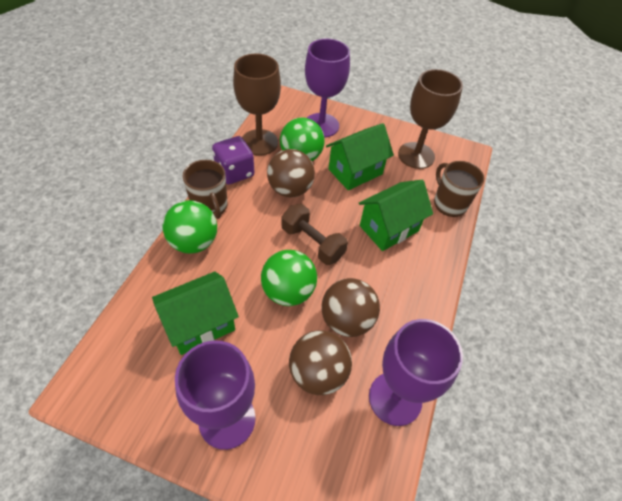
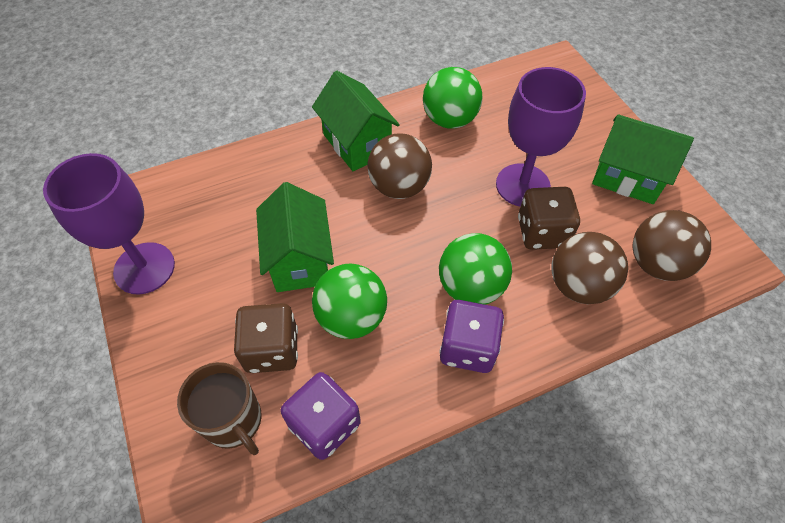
brown dice: 0 -> 2
brown dumbbell: 1 -> 0
brown goblet: 2 -> 0
brown mug: 2 -> 1
purple dice: 1 -> 2
purple goblet: 3 -> 2

